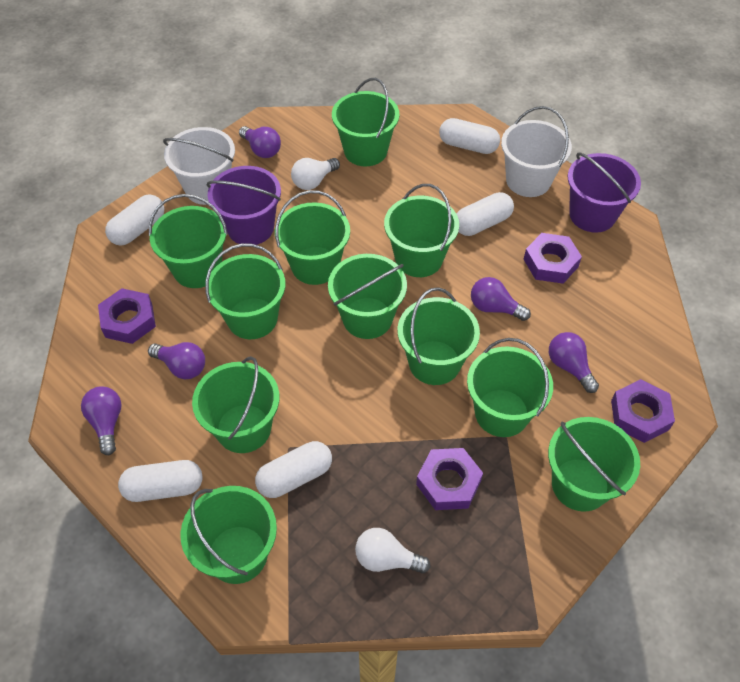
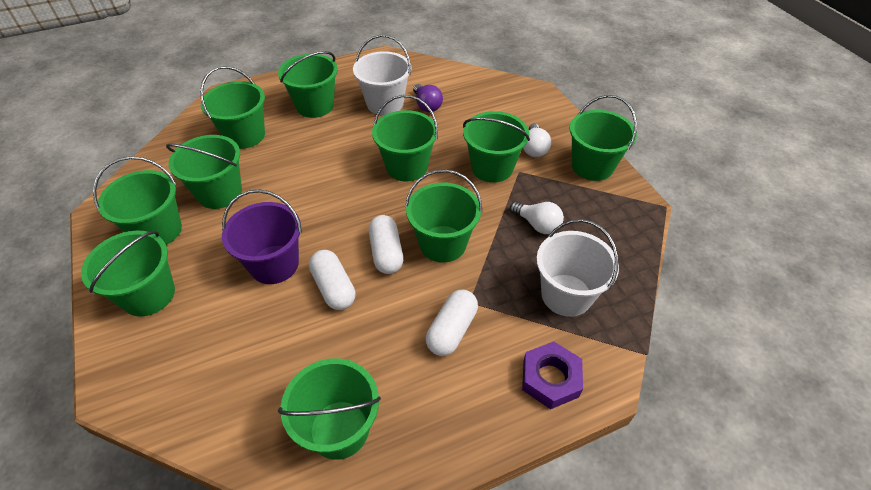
green bucket: 11 -> 10
purple bucket: 2 -> 1
purple light bulb: 5 -> 1
purple nut: 4 -> 1
white capsule: 5 -> 3

